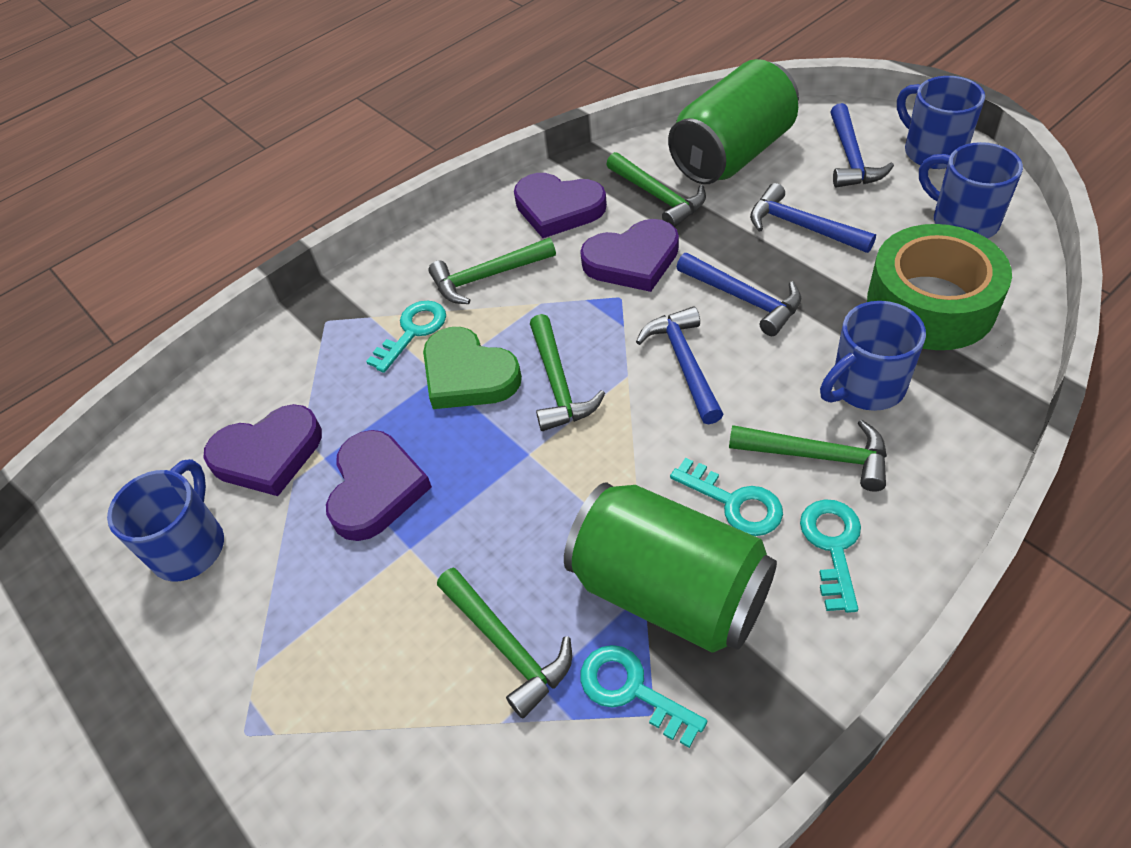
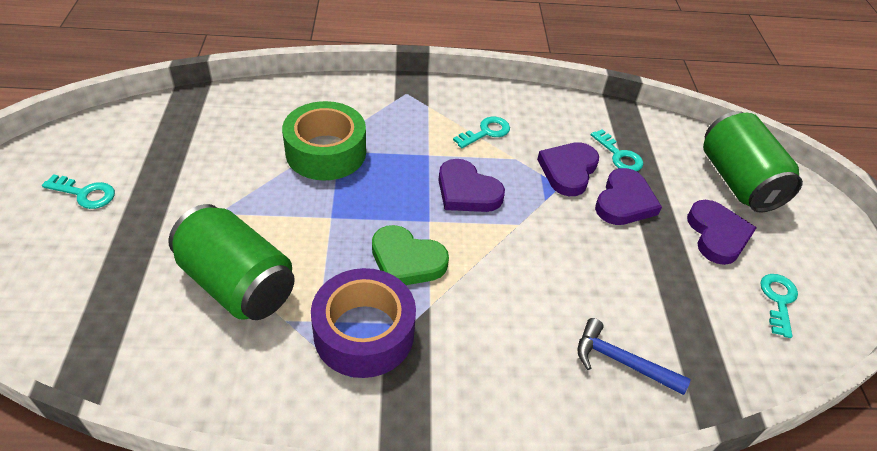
blue hammer: 4 -> 1
blue mug: 4 -> 0
green hammer: 5 -> 0
purple tape: 0 -> 1

